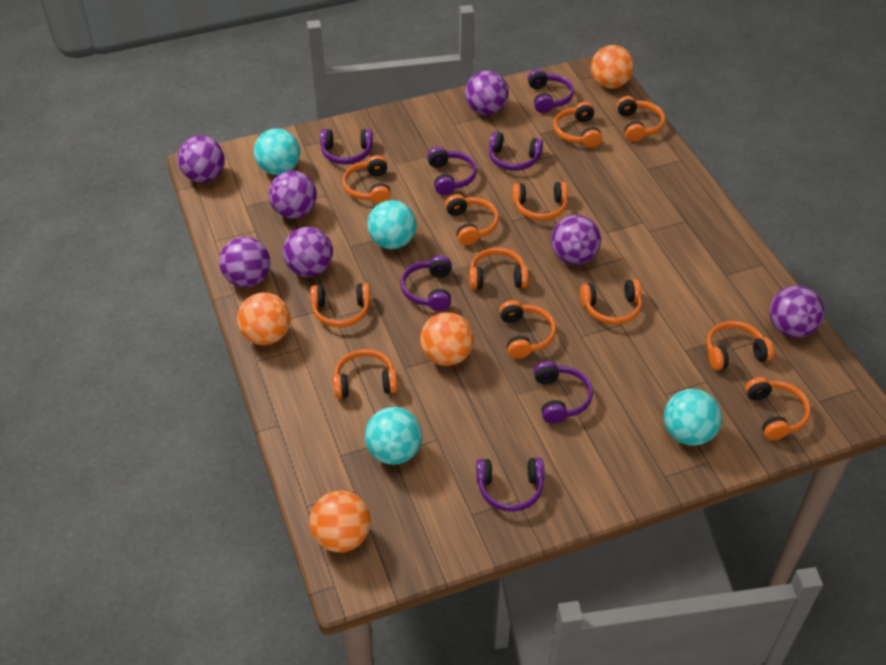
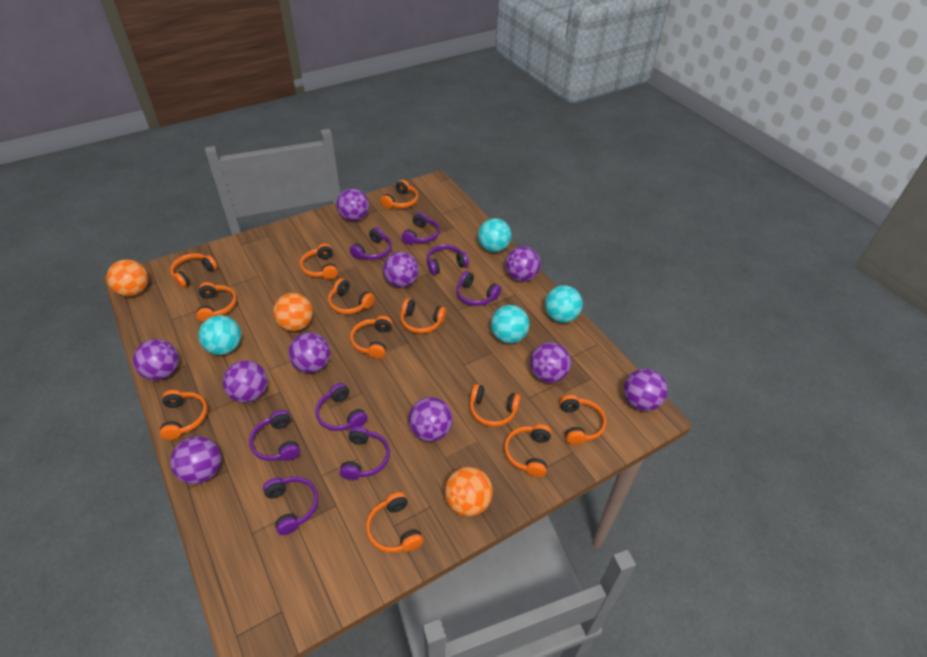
orange ball: 4 -> 3
purple ball: 7 -> 10
purple headphones: 7 -> 8

